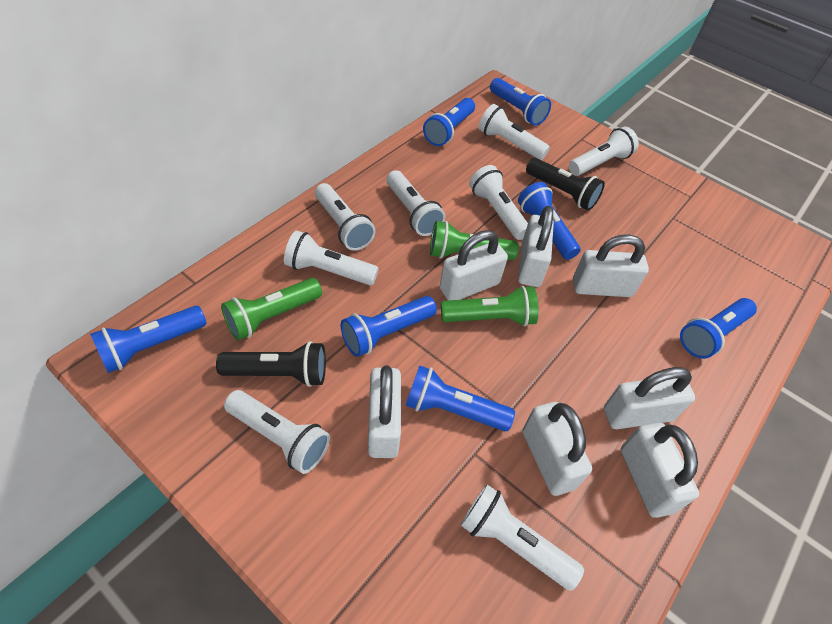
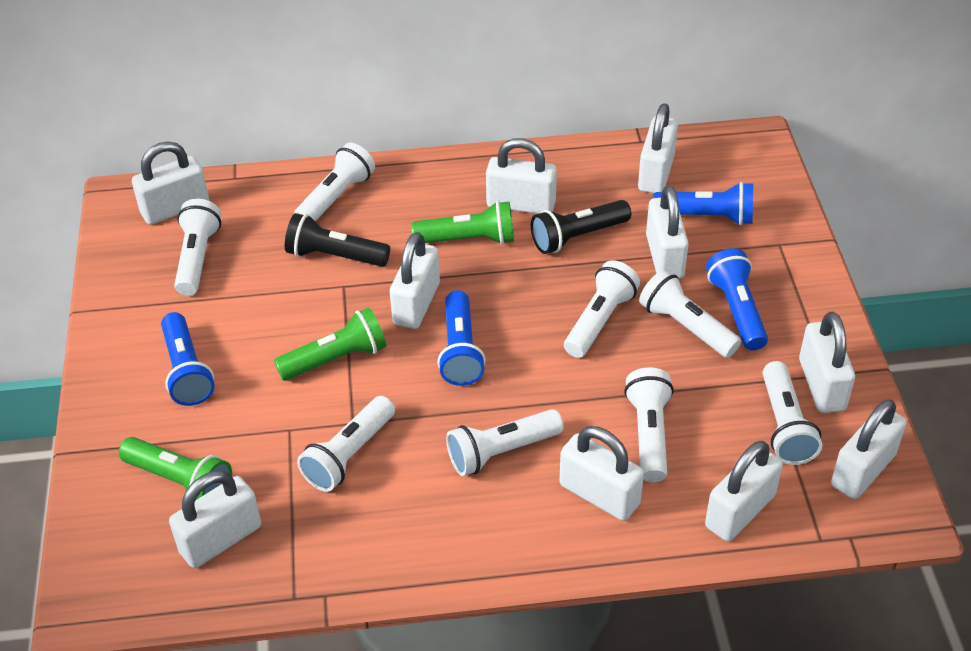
blue flashlight: 7 -> 4
white padlock: 7 -> 10

